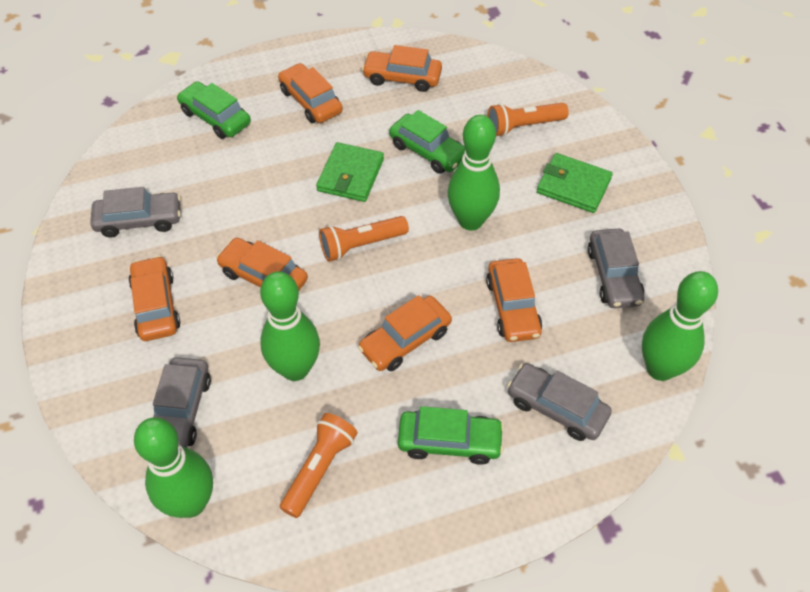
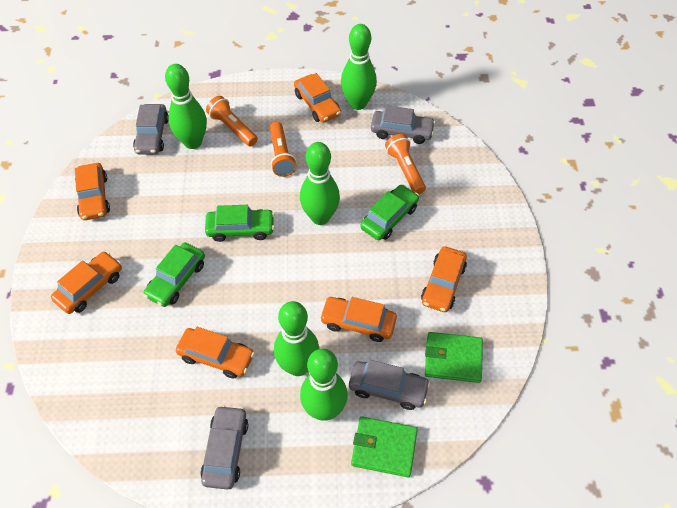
green bowling pin: 4 -> 5

